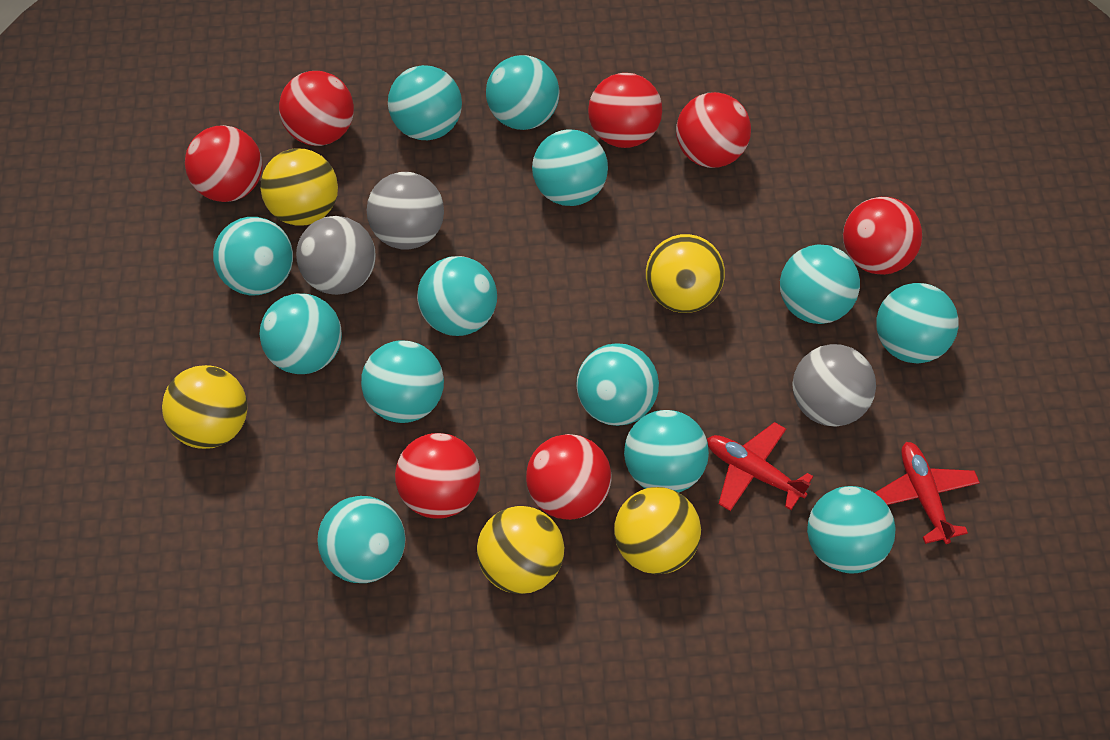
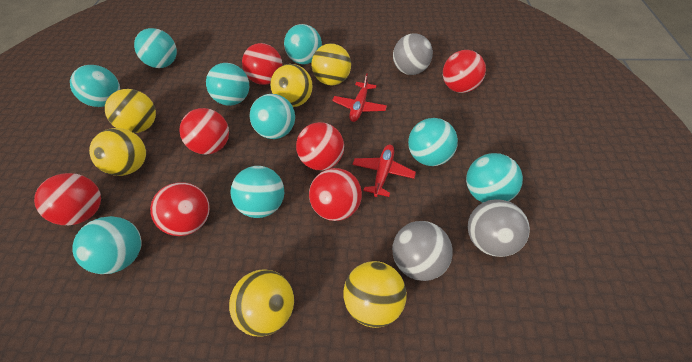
turquoise ball: 13 -> 9
yellow ball: 5 -> 6

